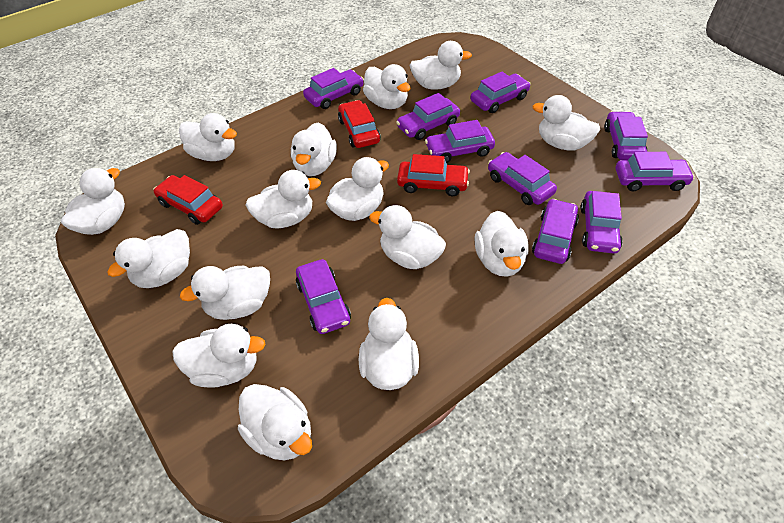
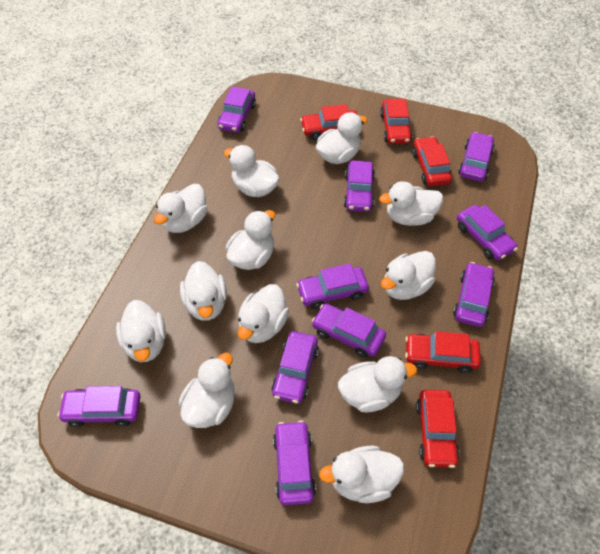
red car: 3 -> 5
white duck: 15 -> 12

